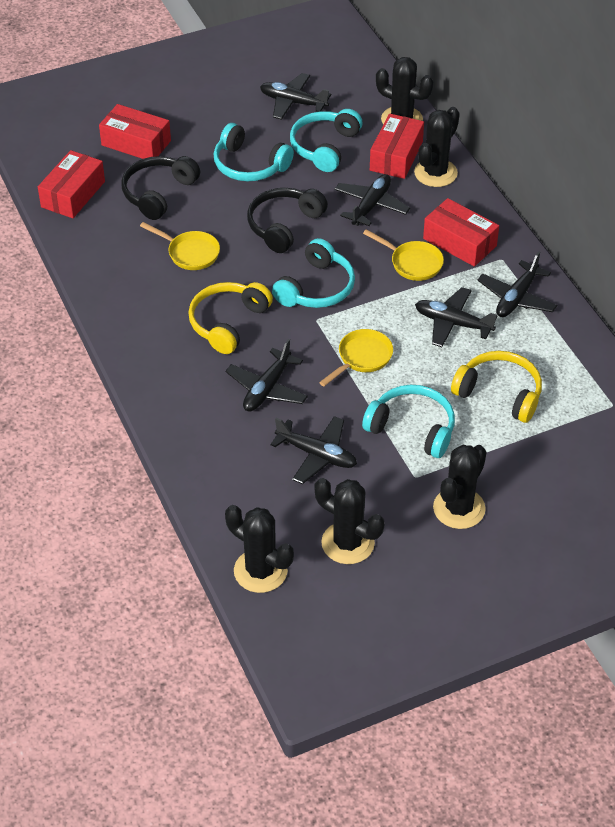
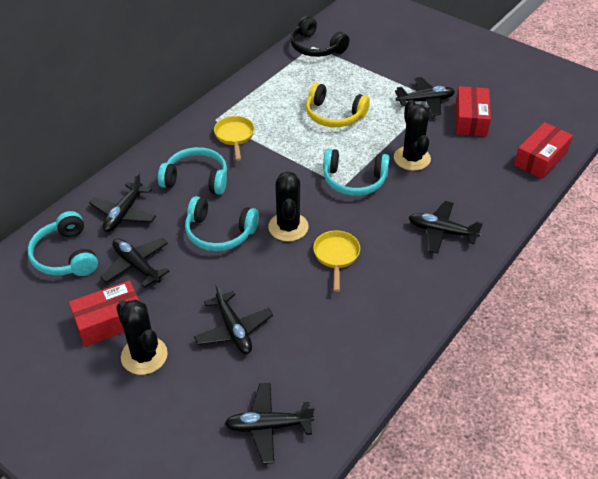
black cactus: 5 -> 3
black headphones: 2 -> 1
red box: 4 -> 3
yellow headphones: 2 -> 1
yellow pan: 3 -> 2

